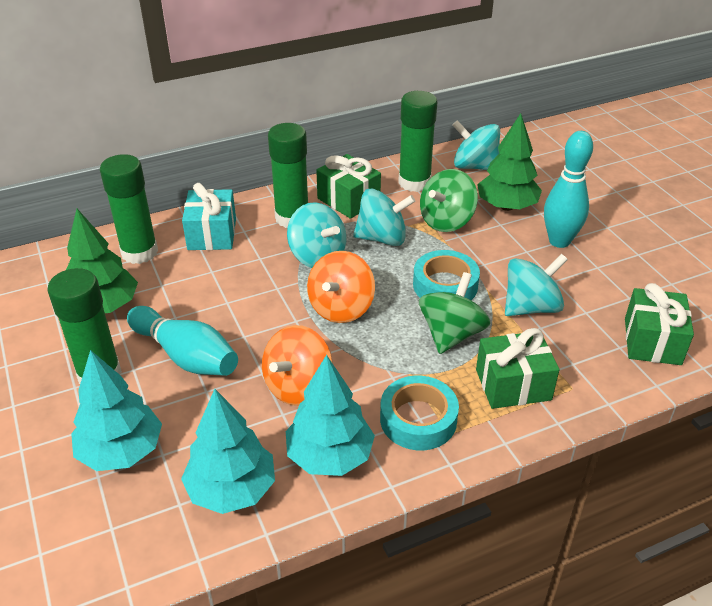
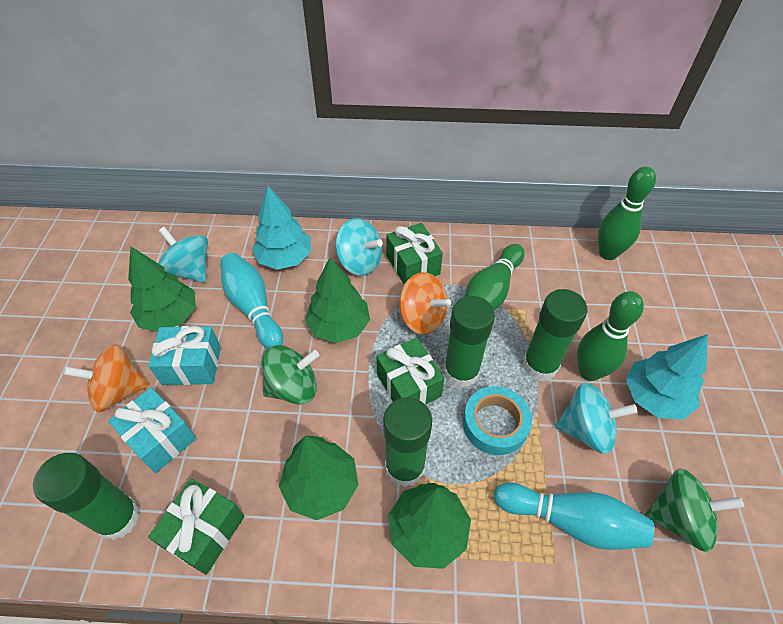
green bowling pin: 0 -> 3
green tree: 2 -> 4
turquoise gift: 1 -> 2
turquoise spinning top: 4 -> 3
turquoise tape: 2 -> 1
turquoise tree: 3 -> 2

